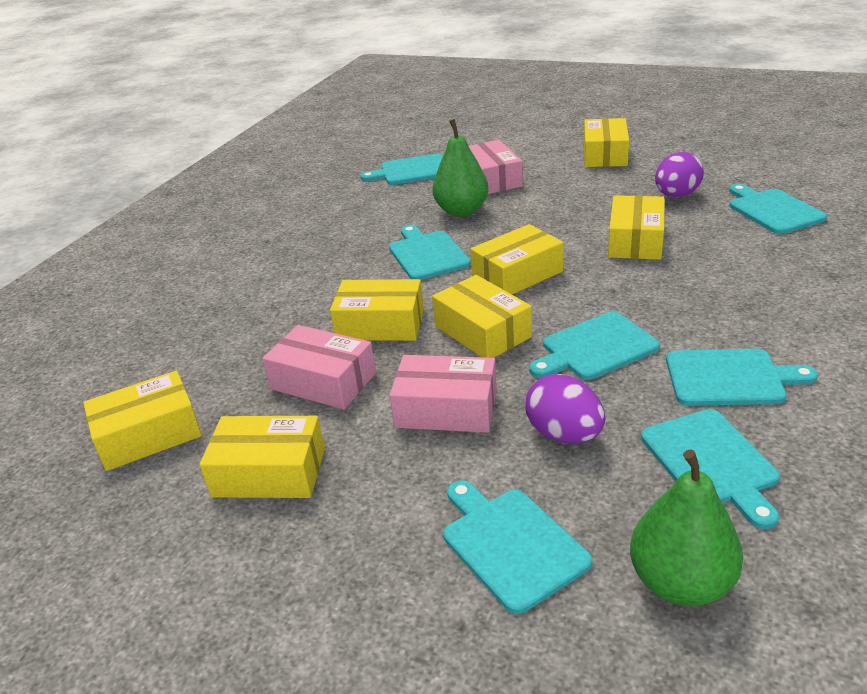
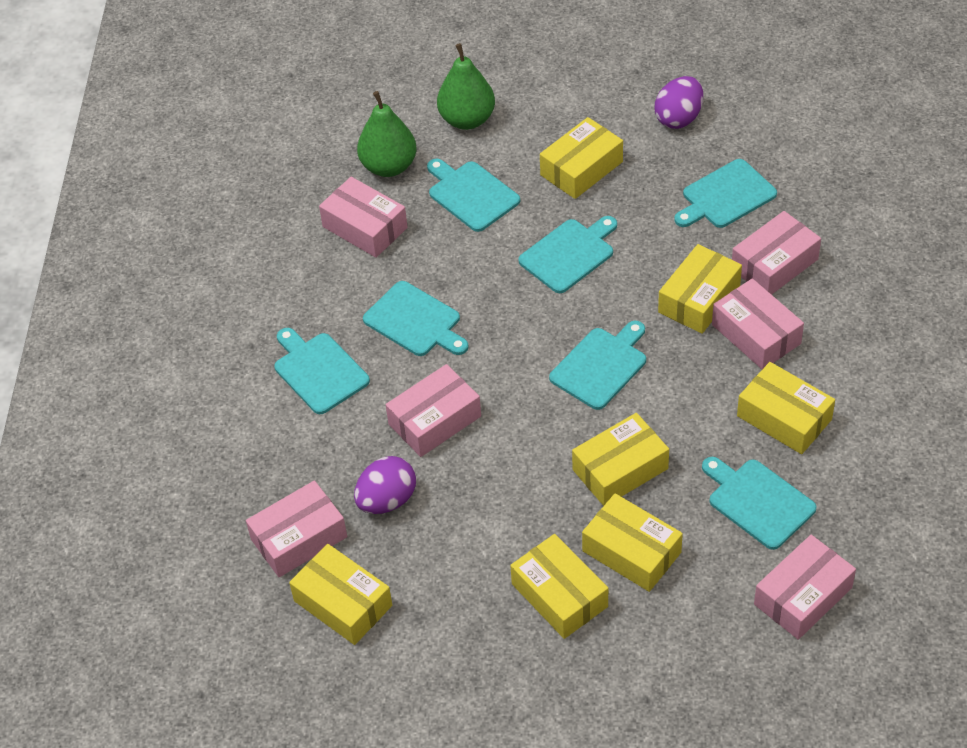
pink box: 3 -> 6

